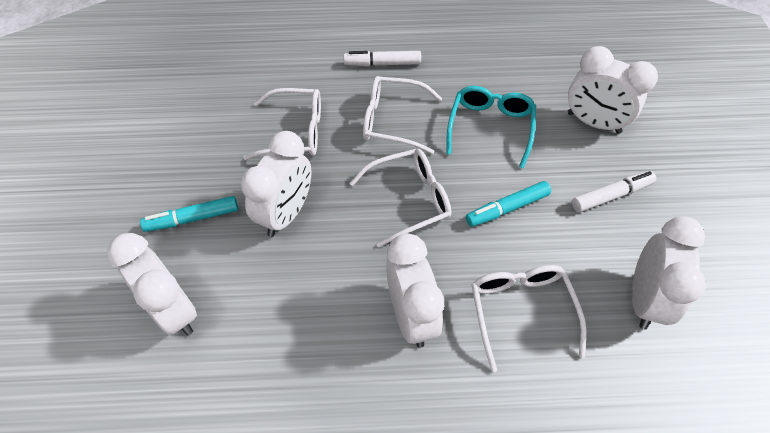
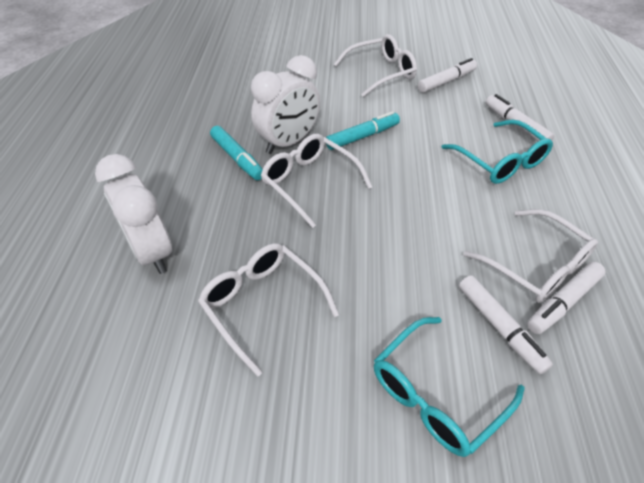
turquoise glasses: 1 -> 2
white clock: 5 -> 2
white marker: 2 -> 4

